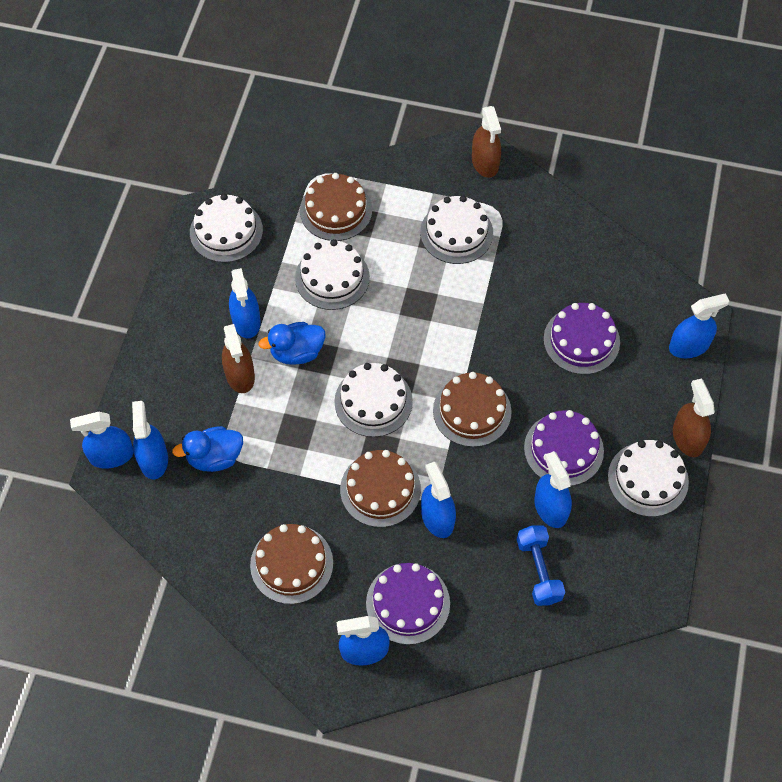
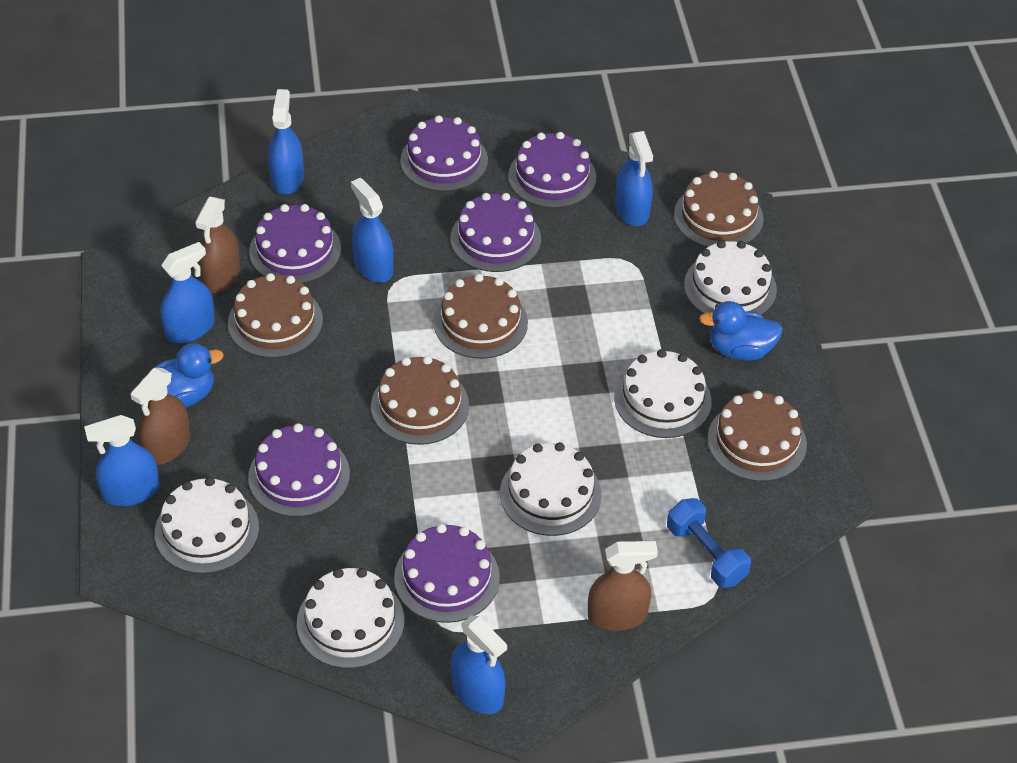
blue spray bottle: 7 -> 6
brown cake: 4 -> 5
purple cake: 3 -> 6

